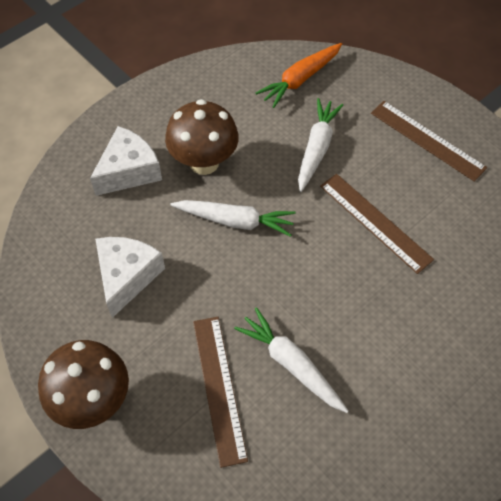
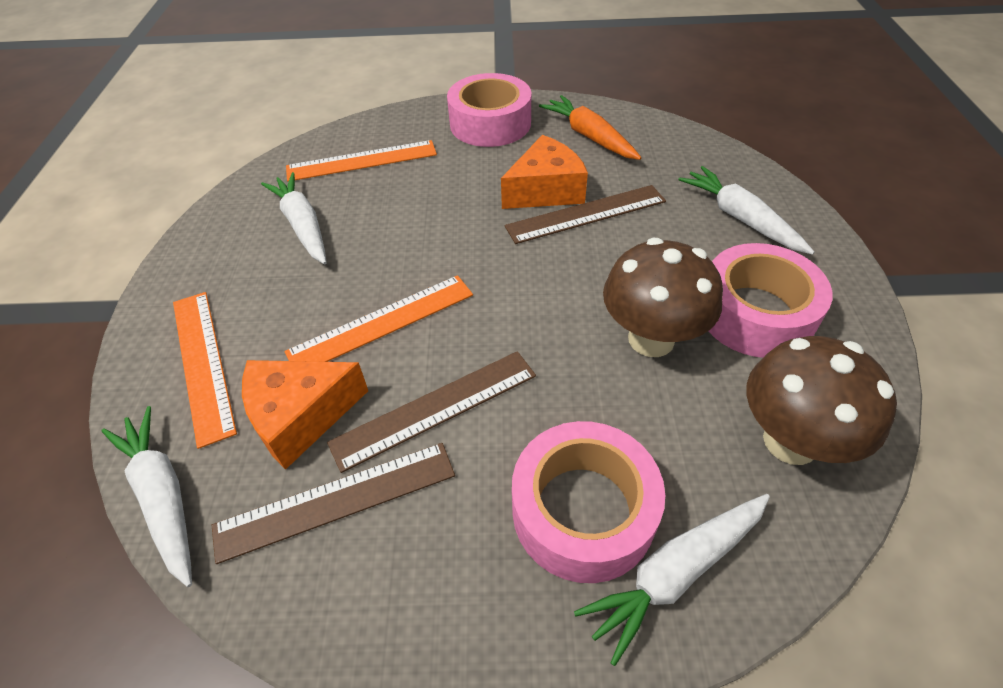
orange cheese: 0 -> 2
orange ruler: 0 -> 3
pink tape: 0 -> 3
white carrot: 3 -> 4
white cheese: 2 -> 0

